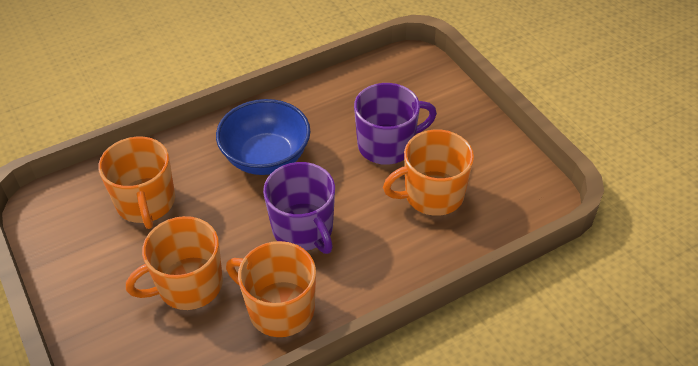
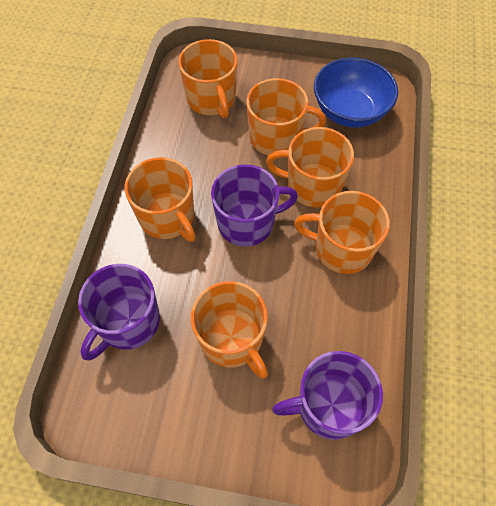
orange mug: 4 -> 6
purple mug: 2 -> 3

